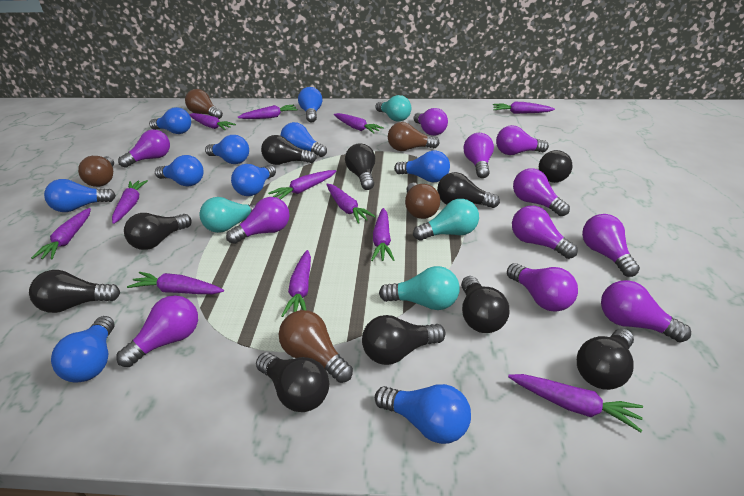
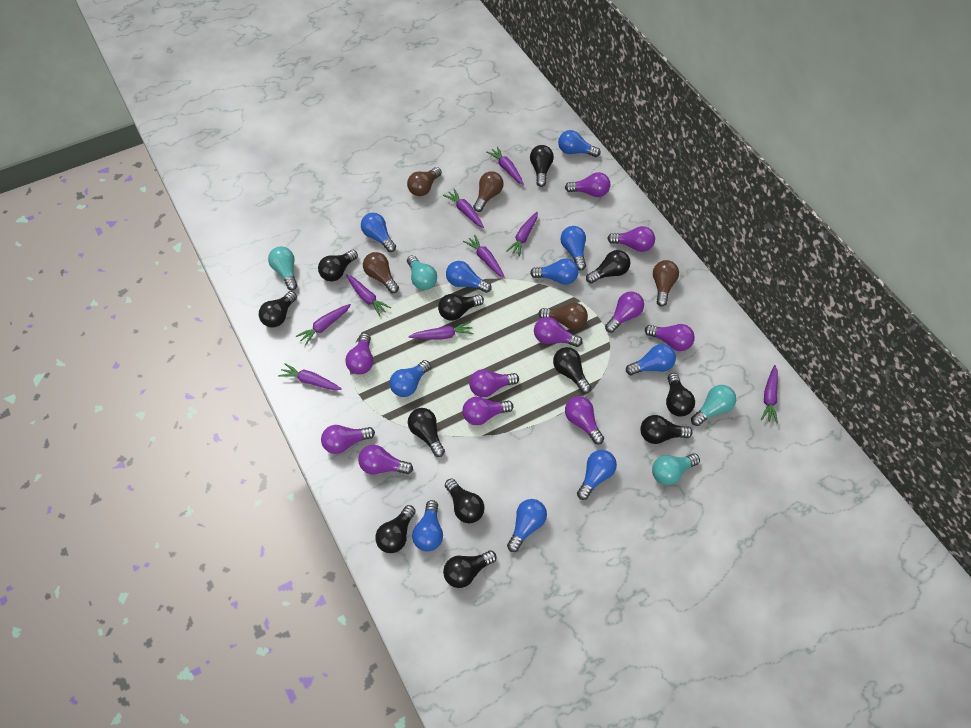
black light bulb: 10 -> 12
purple carrot: 12 -> 9

